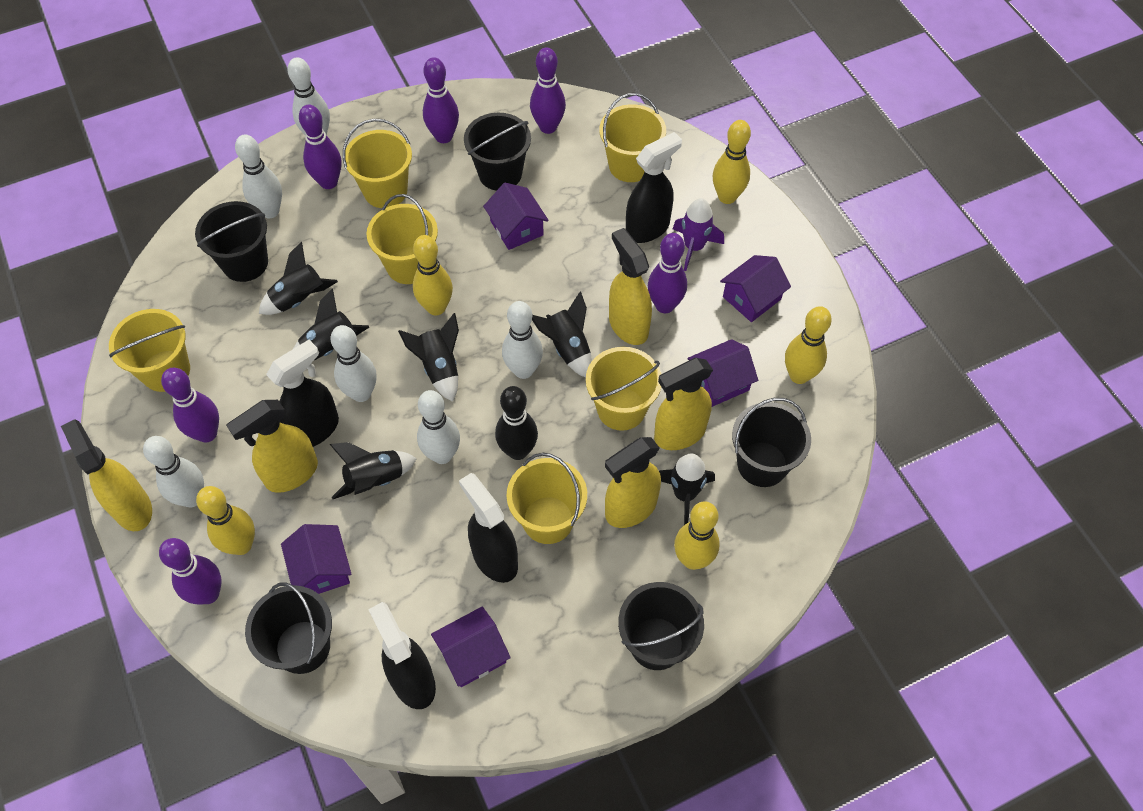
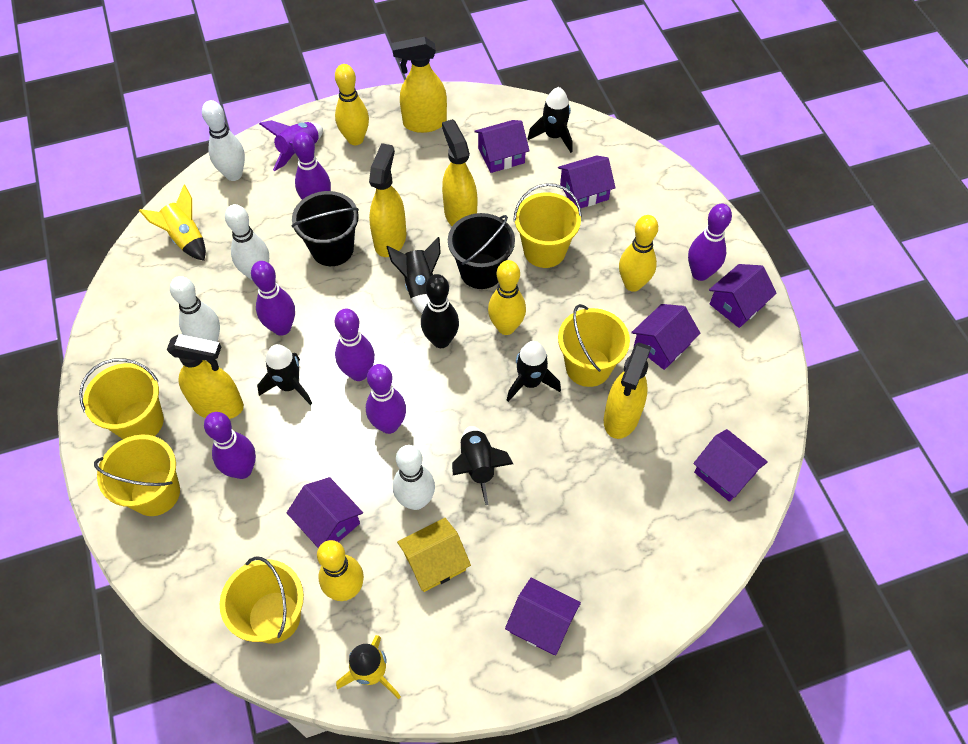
black bucket: 5 -> 2
black rocket: 6 -> 5
black spray bottle: 4 -> 0
purple house: 5 -> 7
white bowling pin: 6 -> 4
yellow bowling pin: 5 -> 4
yellow bucket: 6 -> 5
yellow house: 0 -> 1
yellow rocket: 0 -> 2

